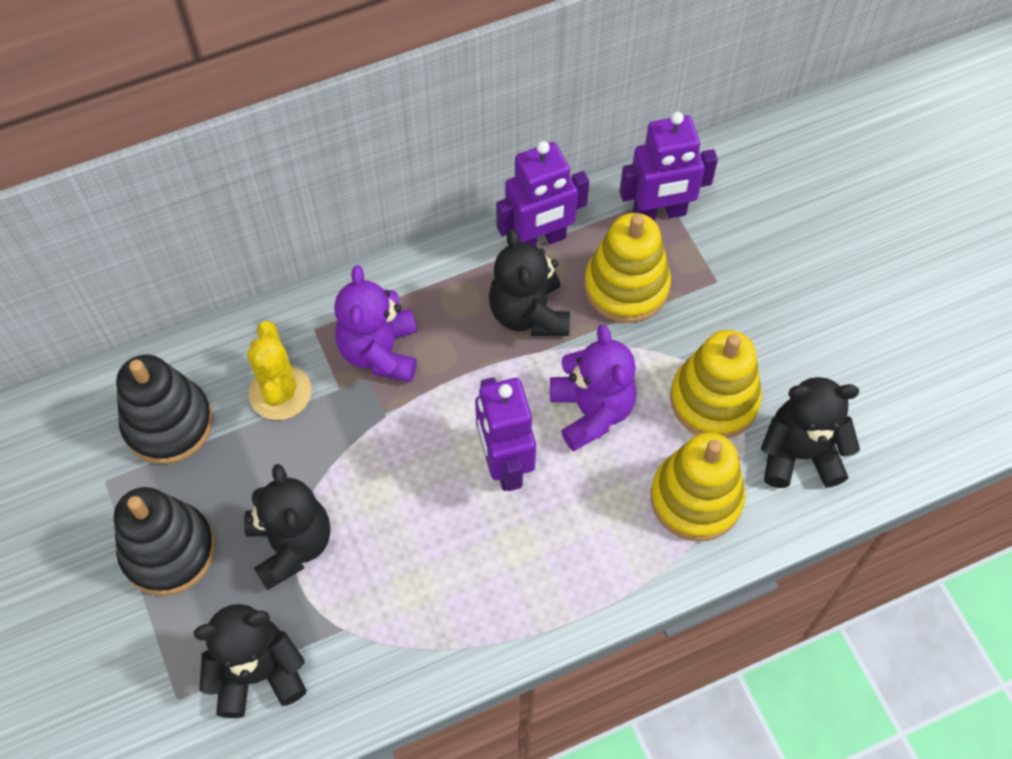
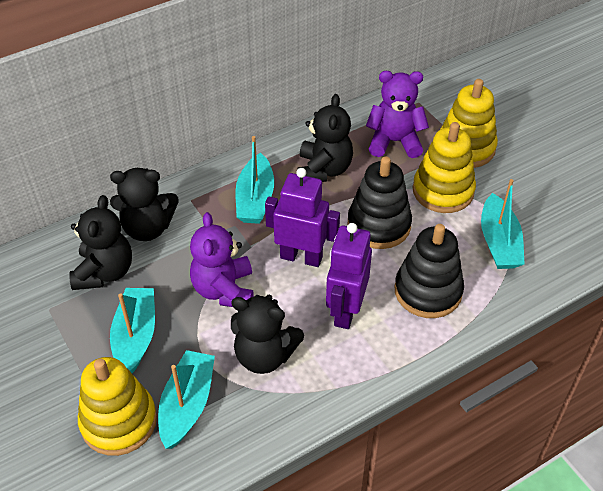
purple robot: 3 -> 2
turquoise boat: 0 -> 4
yellow cactus: 1 -> 0

